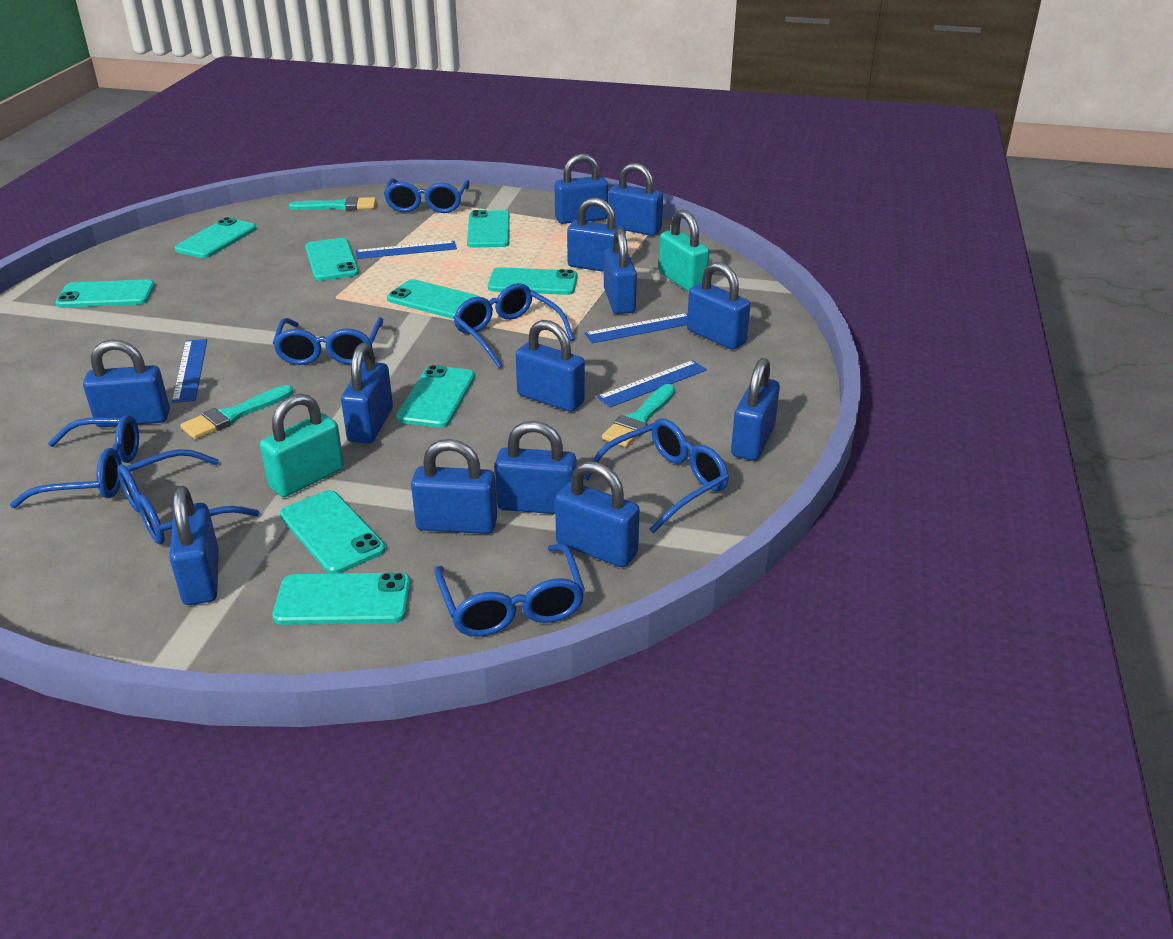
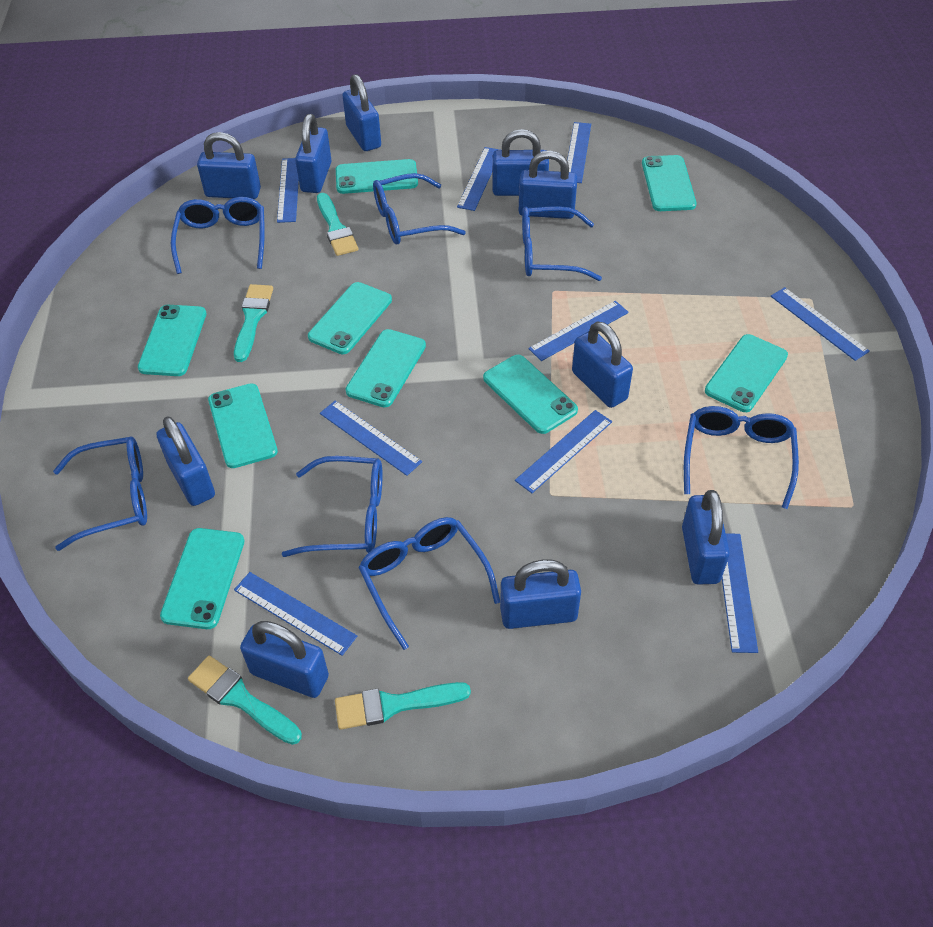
blue padlock: 13 -> 10
blue ruler: 4 -> 9
turquoise brush: 3 -> 4
turquoise padlock: 2 -> 0

